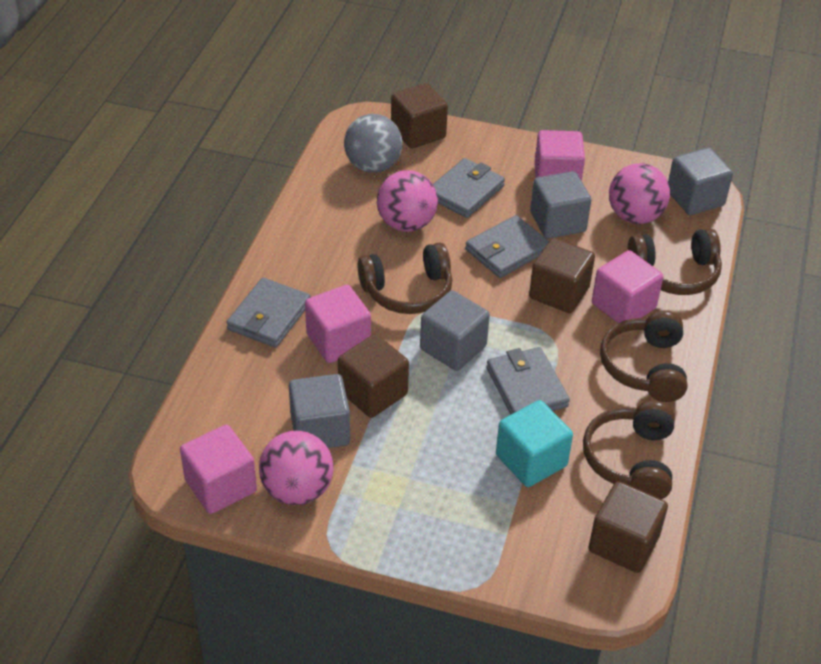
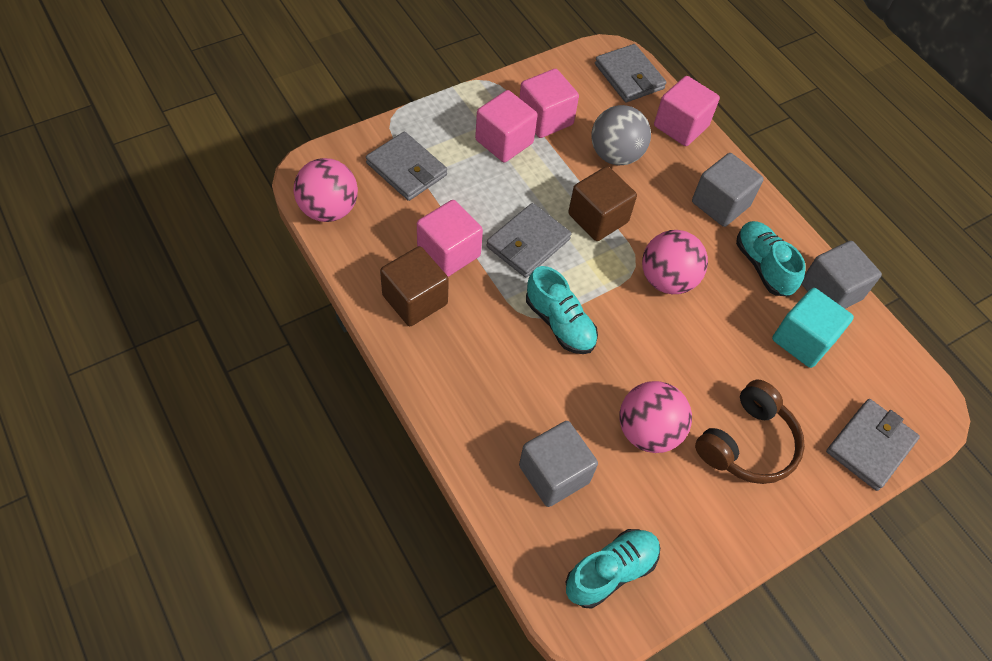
brown cube: 4 -> 2
brown headphones: 4 -> 1
grey cube: 4 -> 3
turquoise shoe: 0 -> 3

